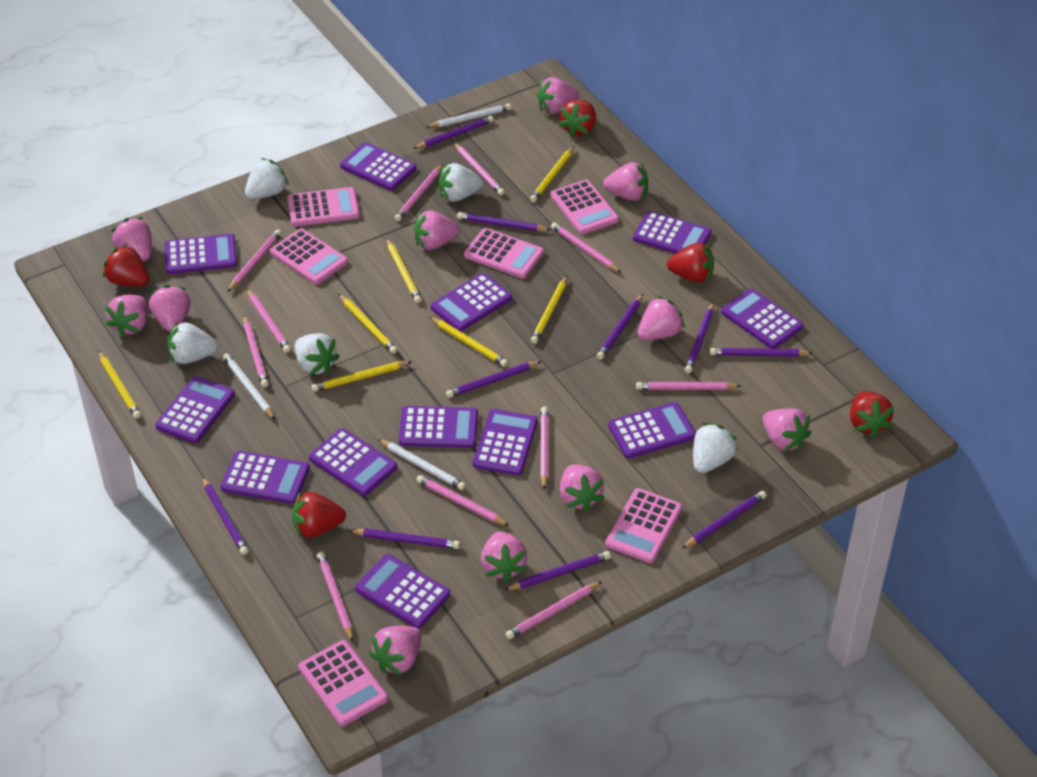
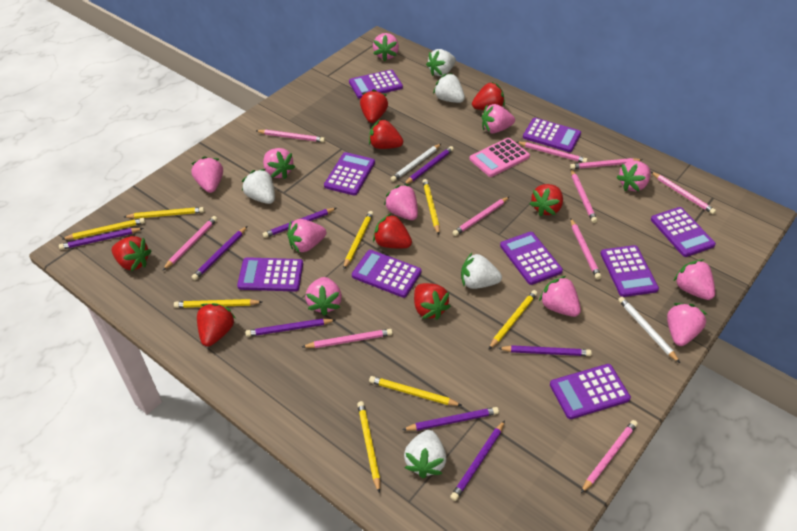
pink calculator: 6 -> 1
pink pencil: 11 -> 10
purple calculator: 12 -> 9
purple pencil: 10 -> 8
red strawberry: 5 -> 8
white pencil: 3 -> 2
yellow pencil: 7 -> 8

